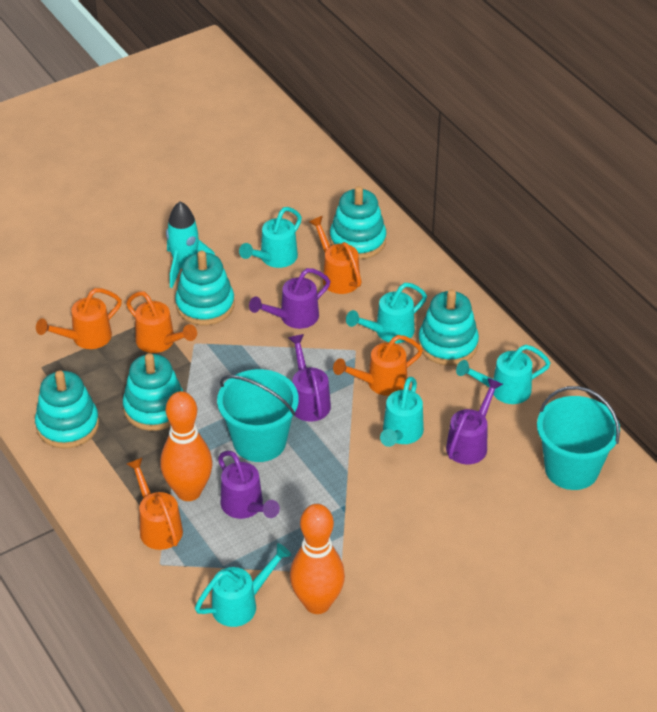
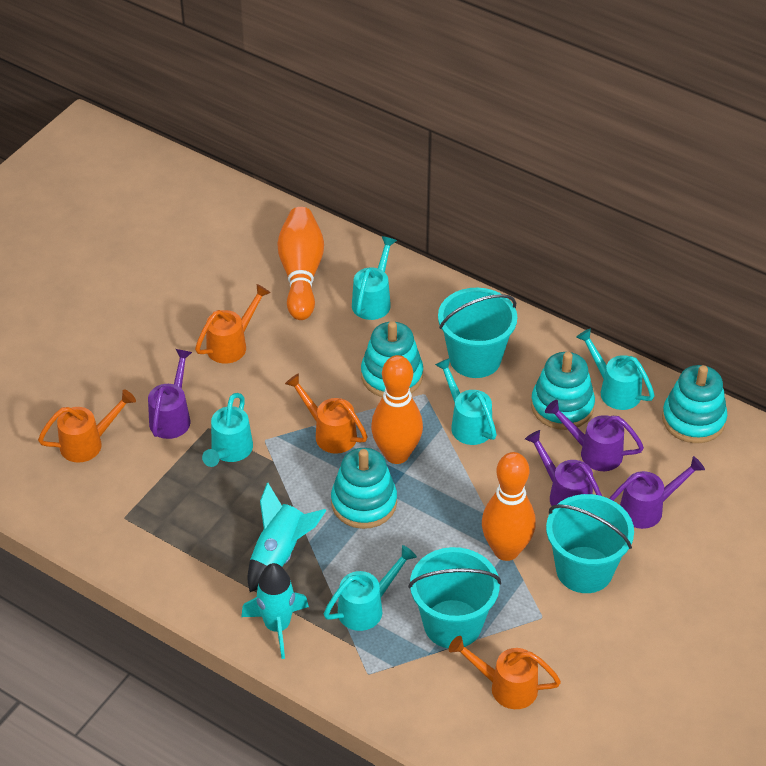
orange bowling pin: 2 -> 3
orange watering can: 5 -> 4
turquoise bucket: 2 -> 3
turquoise rocket: 1 -> 2
turquoise stacking toy: 5 -> 4

